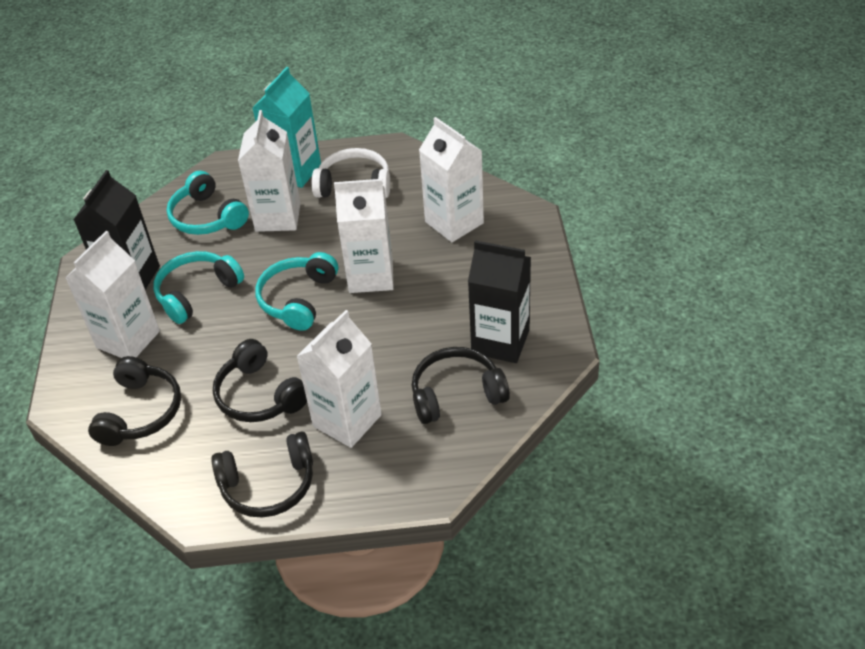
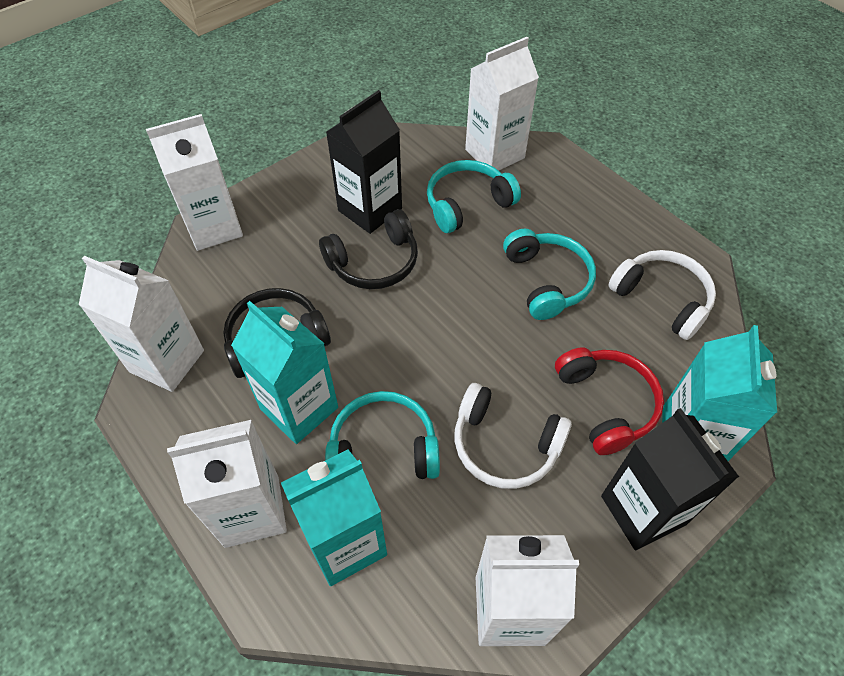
black headphones: 4 -> 2
red headphones: 0 -> 1
turquoise carton: 1 -> 3
white headphones: 1 -> 2

